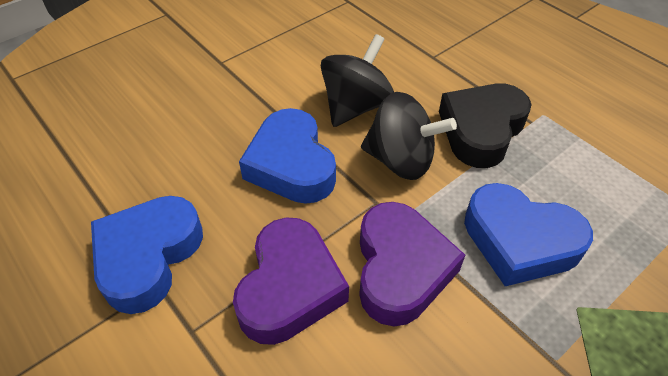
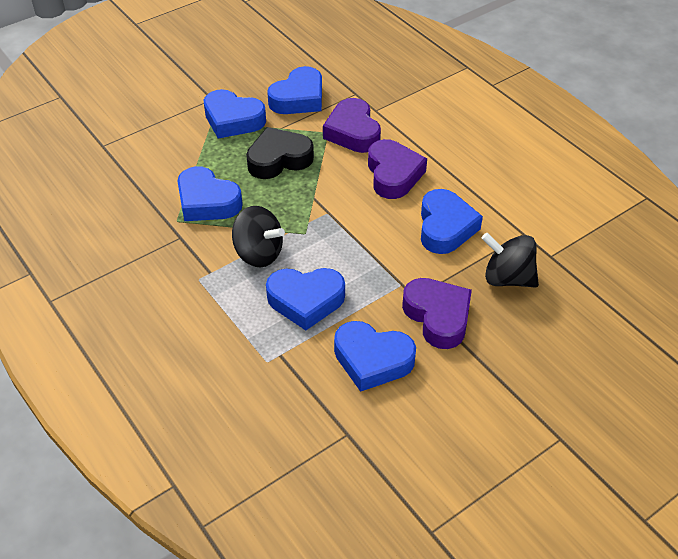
blue heart: 3 -> 6
purple heart: 2 -> 3

